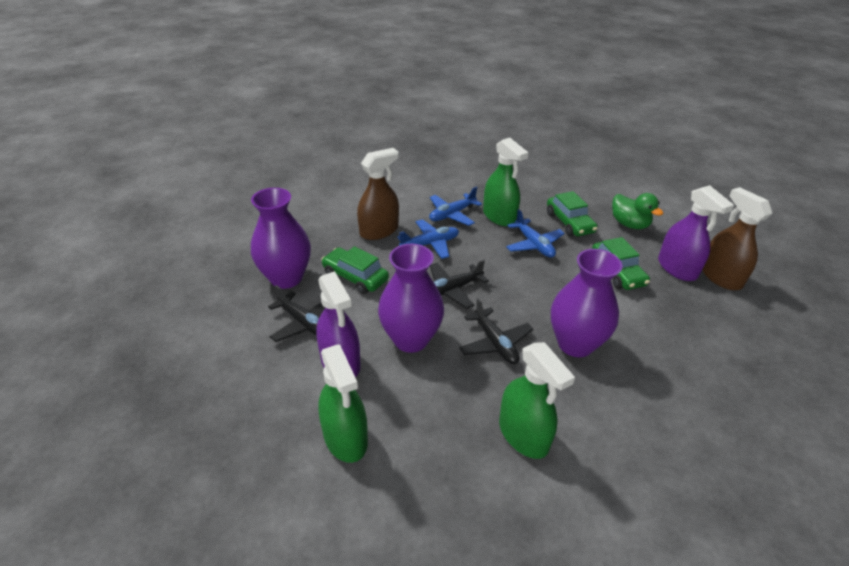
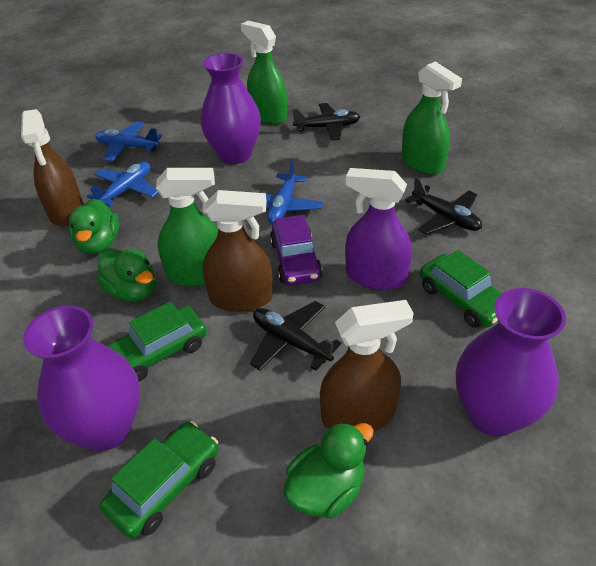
brown spray bottle: 2 -> 3
green duck: 1 -> 3
purple car: 0 -> 1
purple spray bottle: 2 -> 1

